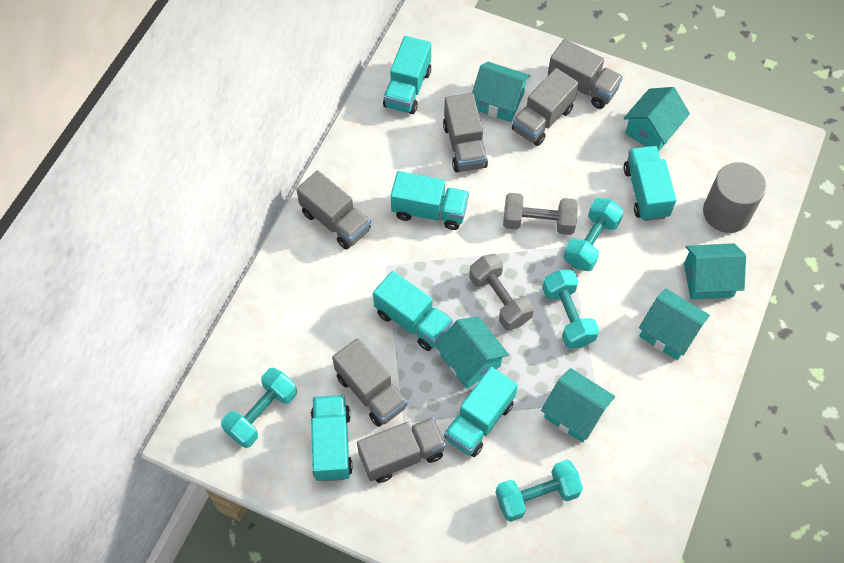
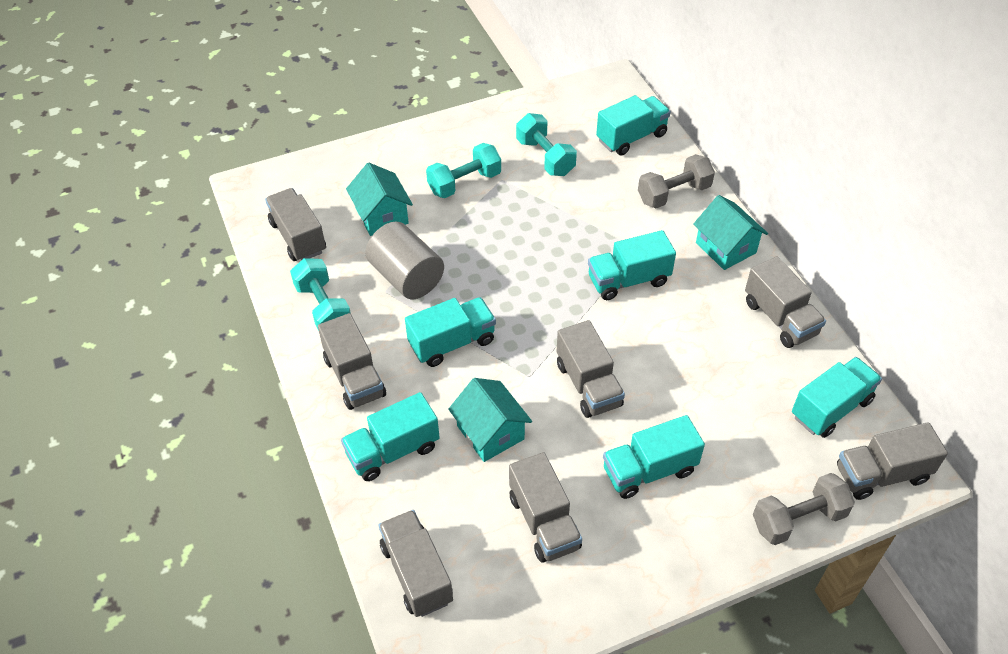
grey truck: 6 -> 7
turquoise dumbbell: 4 -> 3
turquoise house: 6 -> 3

